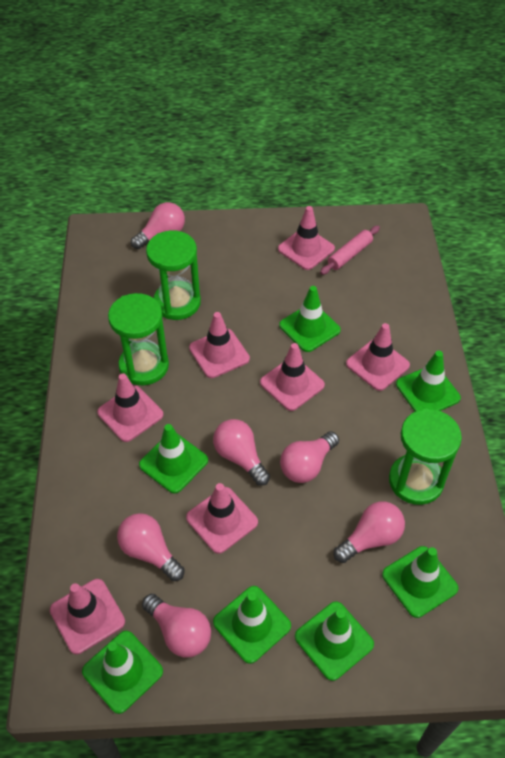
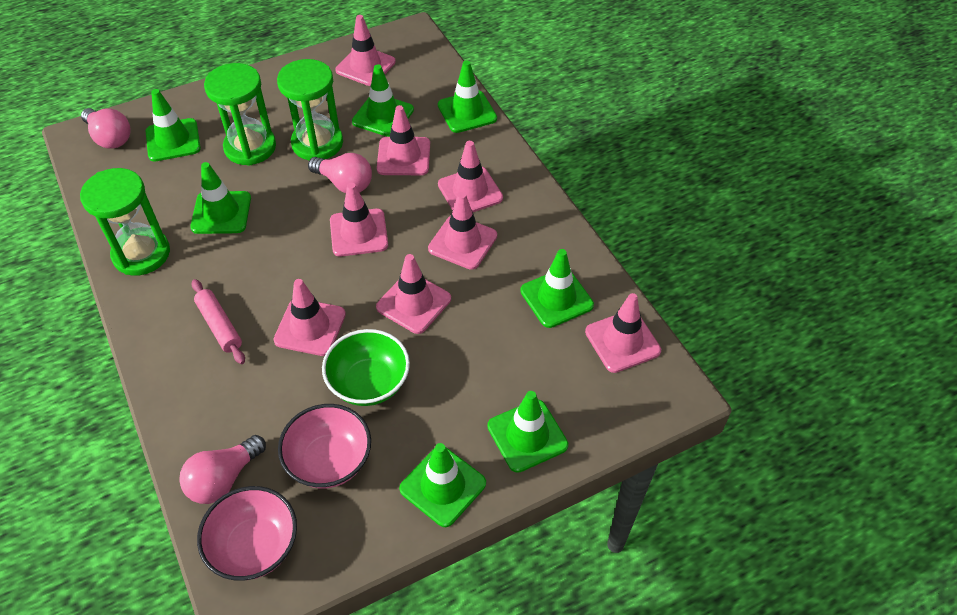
green bowl: 0 -> 1
pink bowl: 0 -> 2
pink light bulb: 6 -> 3
pink traffic cone: 7 -> 8

